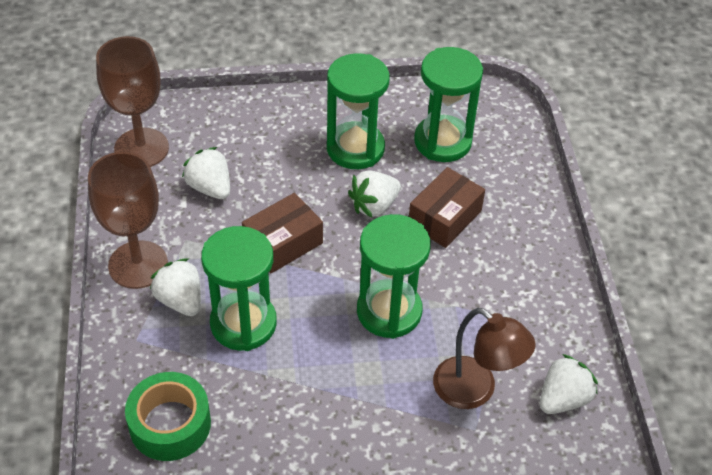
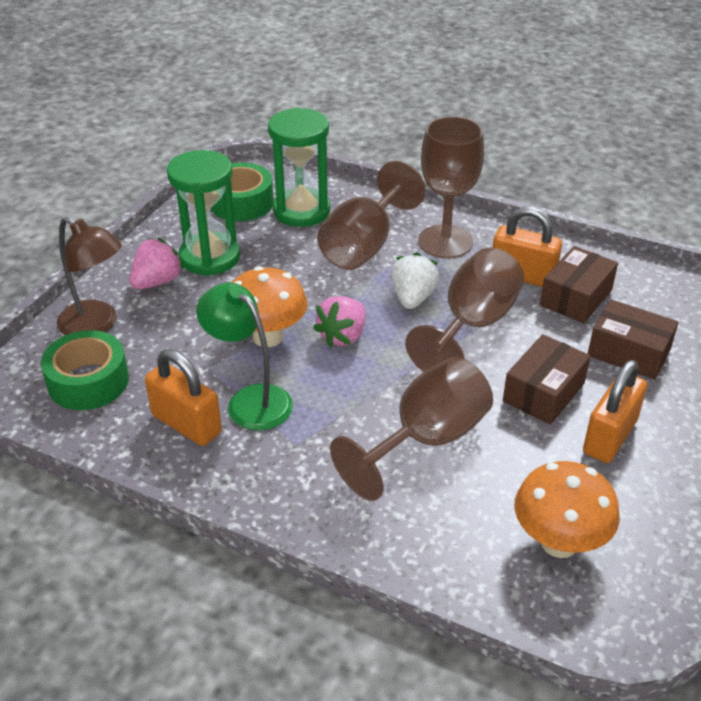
brown box: 2 -> 3
brown goblet: 2 -> 4
green hourglass: 4 -> 2
green lamp: 0 -> 1
green tape: 1 -> 2
orange mushroom: 0 -> 2
orange padlock: 0 -> 3
pink strawberry: 0 -> 2
white strawberry: 4 -> 1

